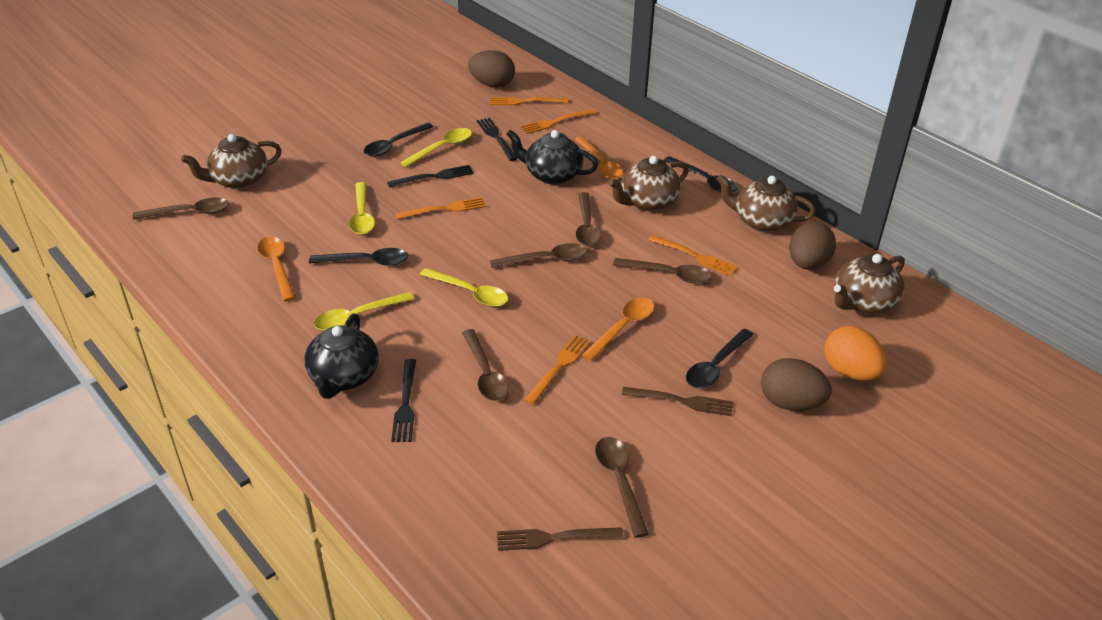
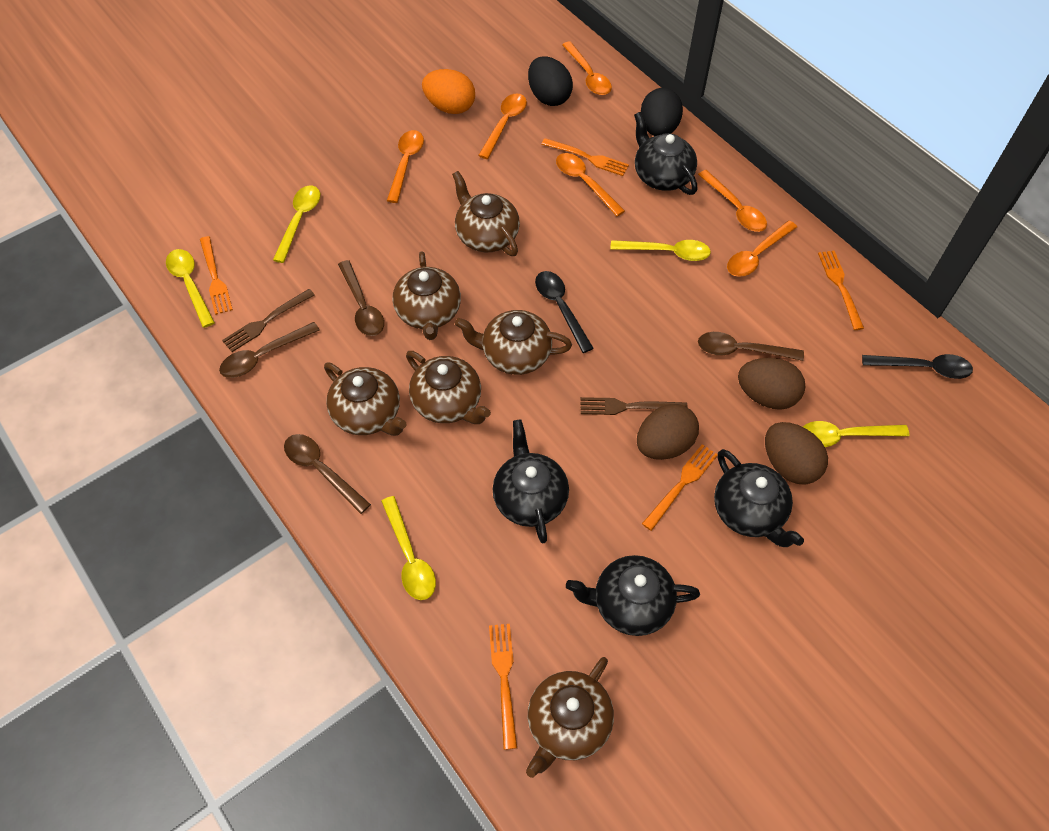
black egg: 0 -> 2
black fork: 3 -> 0
black spoon: 4 -> 2
black teapot: 2 -> 4
brown spoon: 6 -> 4
brown teapot: 4 -> 6
orange spoon: 3 -> 6
yellow spoon: 4 -> 5

